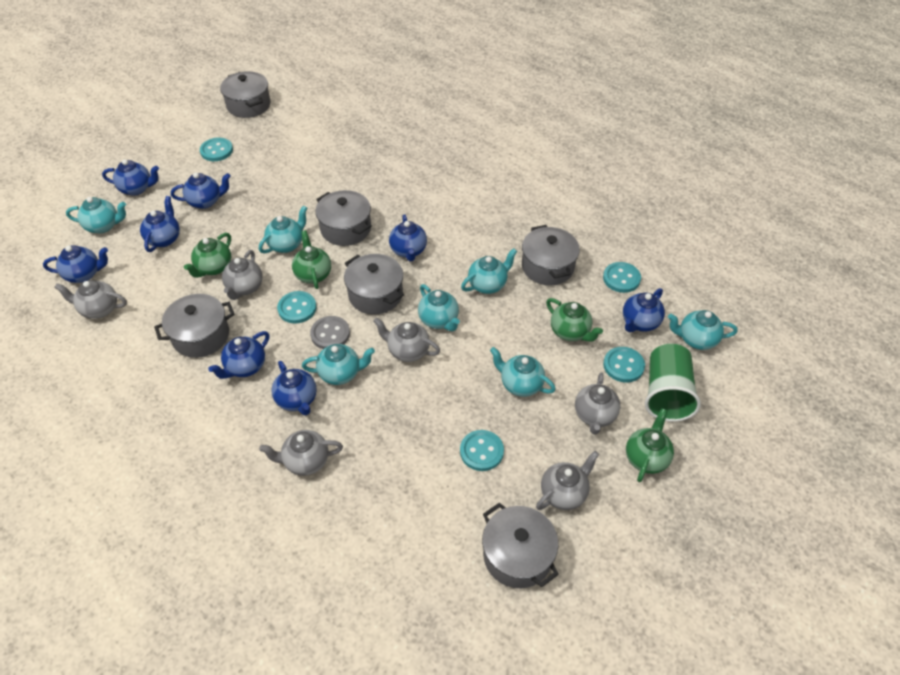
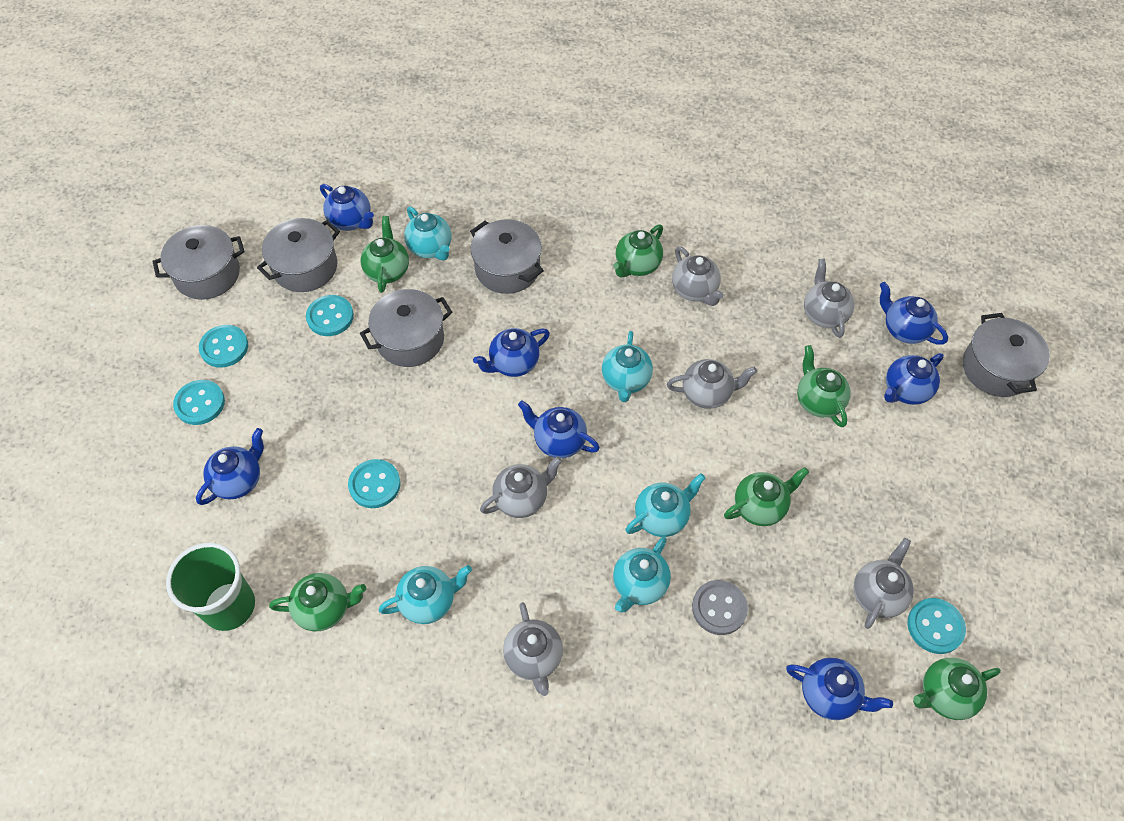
blue teapot: 8 -> 7
green teapot: 4 -> 6
grey pot: 6 -> 5
turquoise teapot: 7 -> 5

